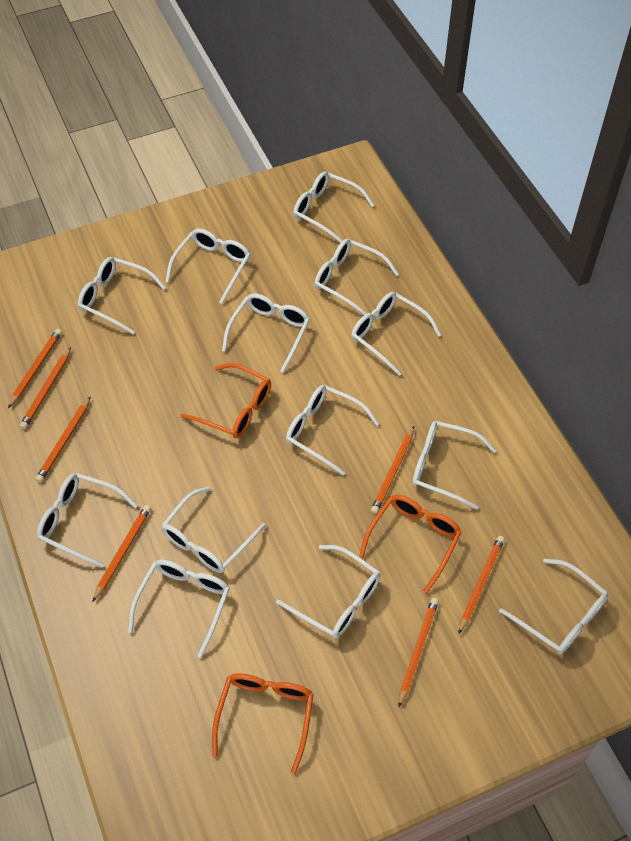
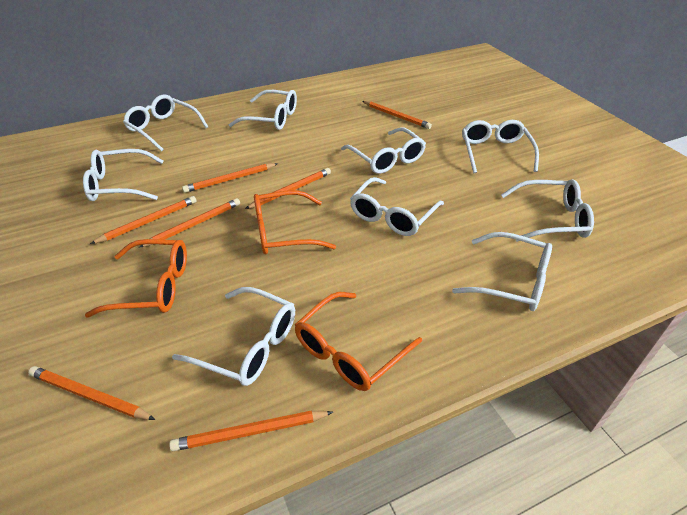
white glasses: 13 -> 9

